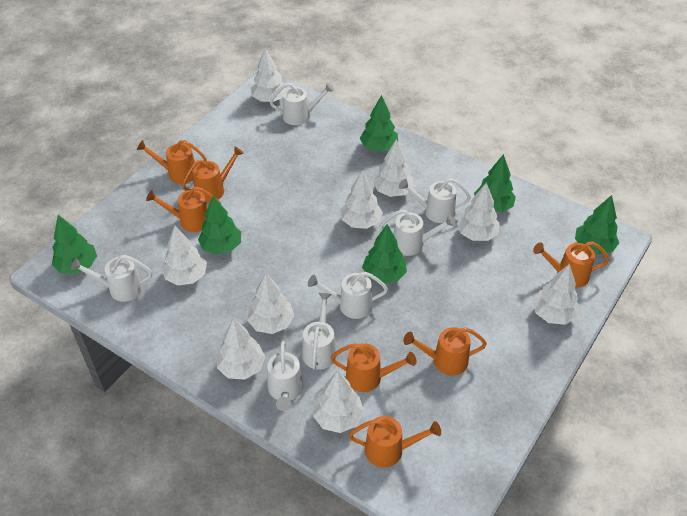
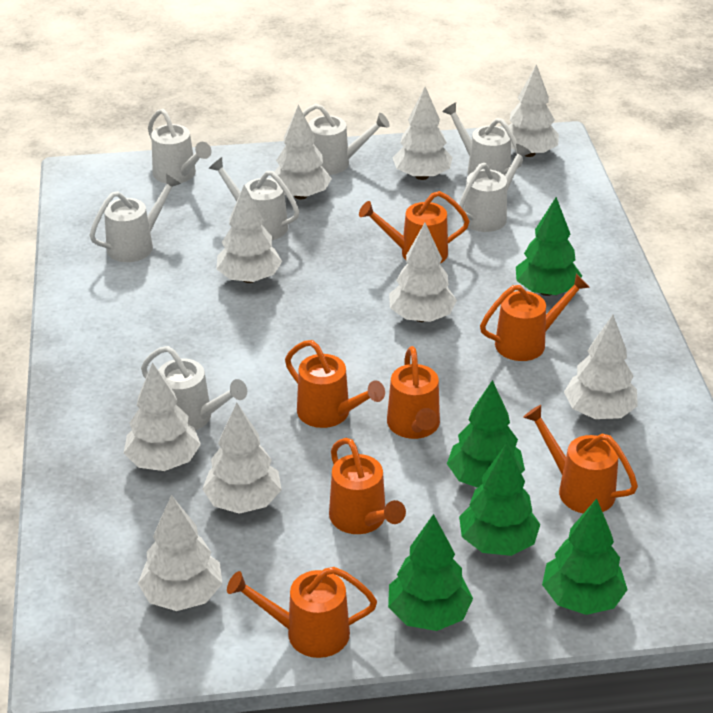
green tree: 6 -> 5

